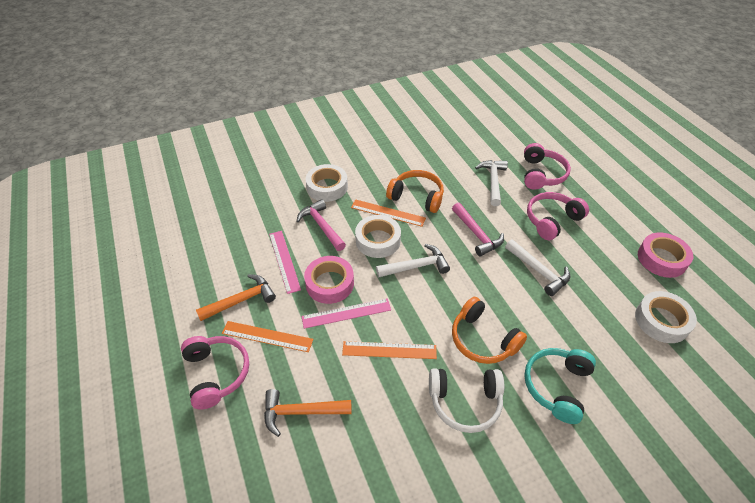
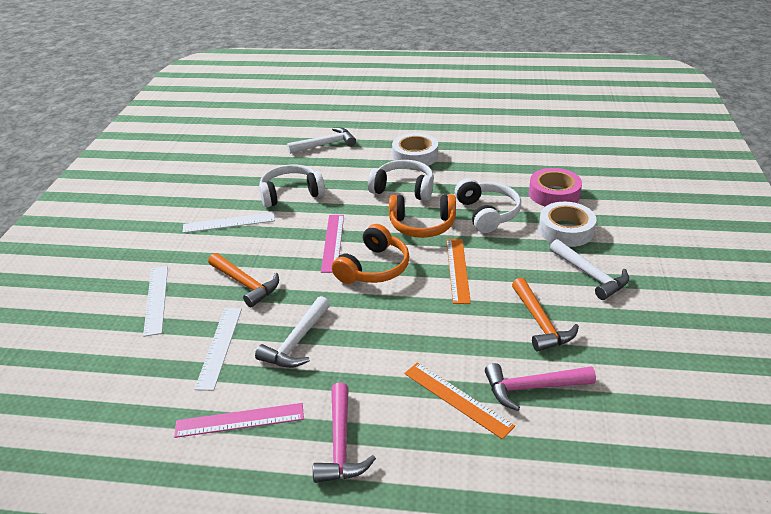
orange ruler: 3 -> 2
pink headphones: 3 -> 0
pink tape: 2 -> 1
turquoise headphones: 1 -> 0
white headphones: 1 -> 3
white ruler: 0 -> 3
white tape: 3 -> 2

